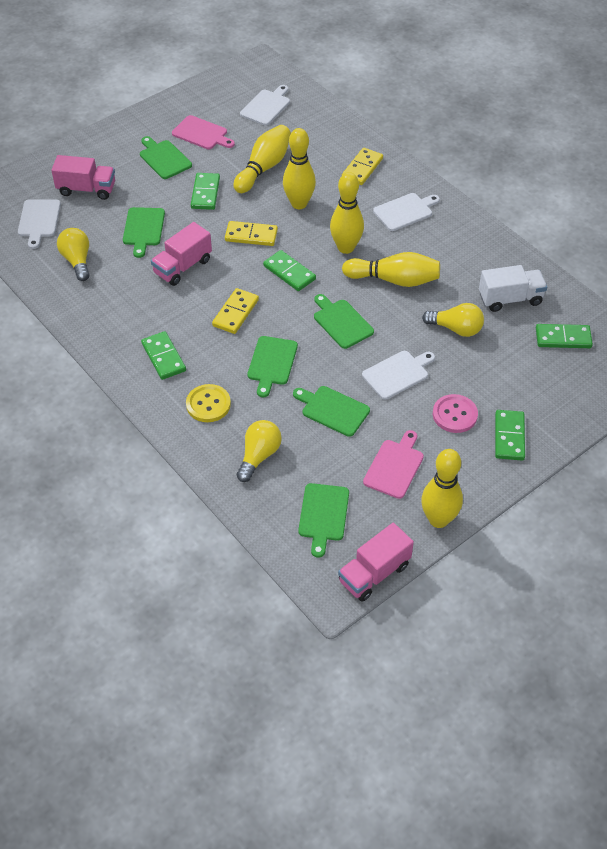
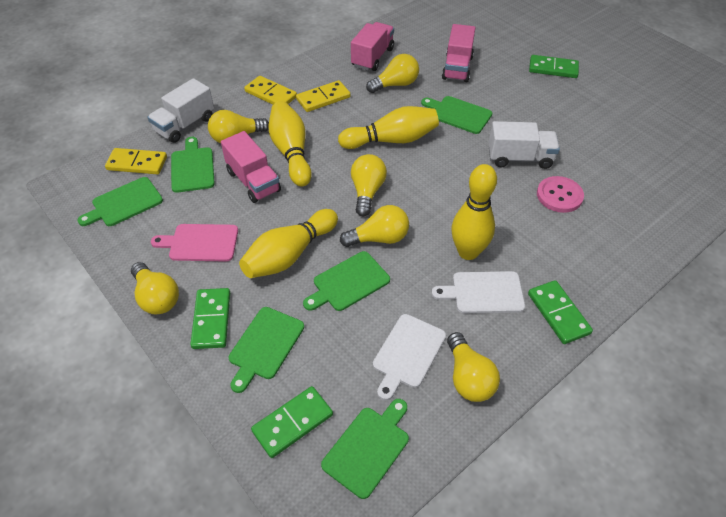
green domino: 5 -> 4
pink cutting board: 2 -> 1
white cutting board: 4 -> 2
white truck: 1 -> 2
yellow bowling pin: 5 -> 4
yellow button: 1 -> 0
yellow light bulb: 3 -> 6

